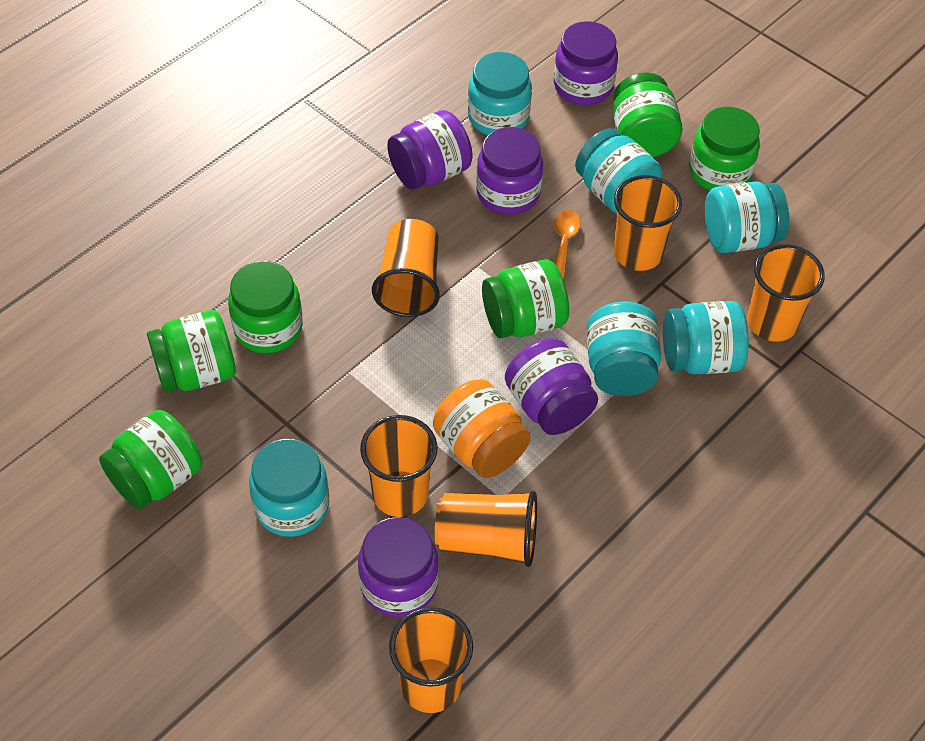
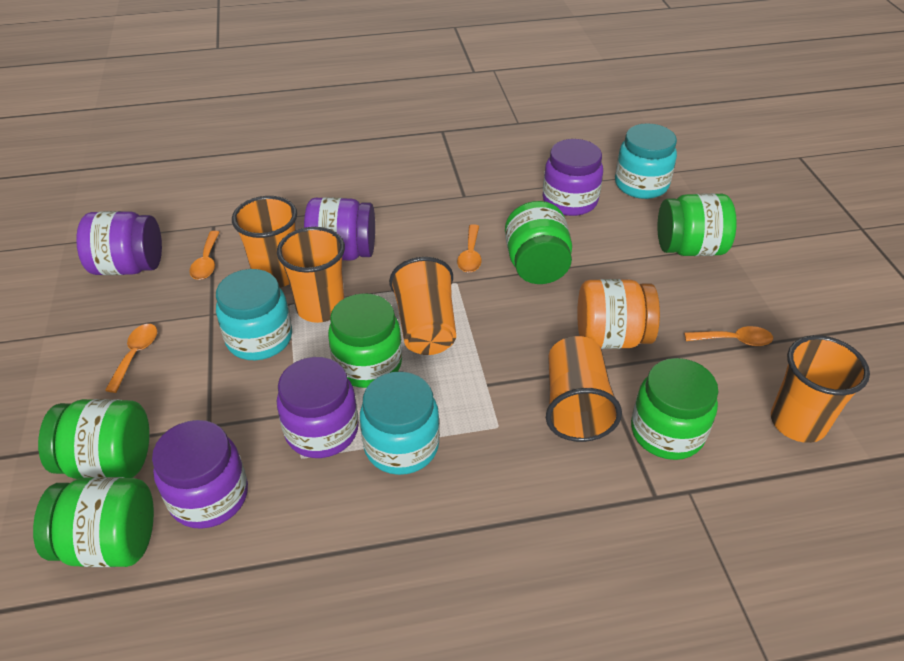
orange cup: 6 -> 5
orange spoon: 1 -> 4
turquoise jar: 6 -> 3

